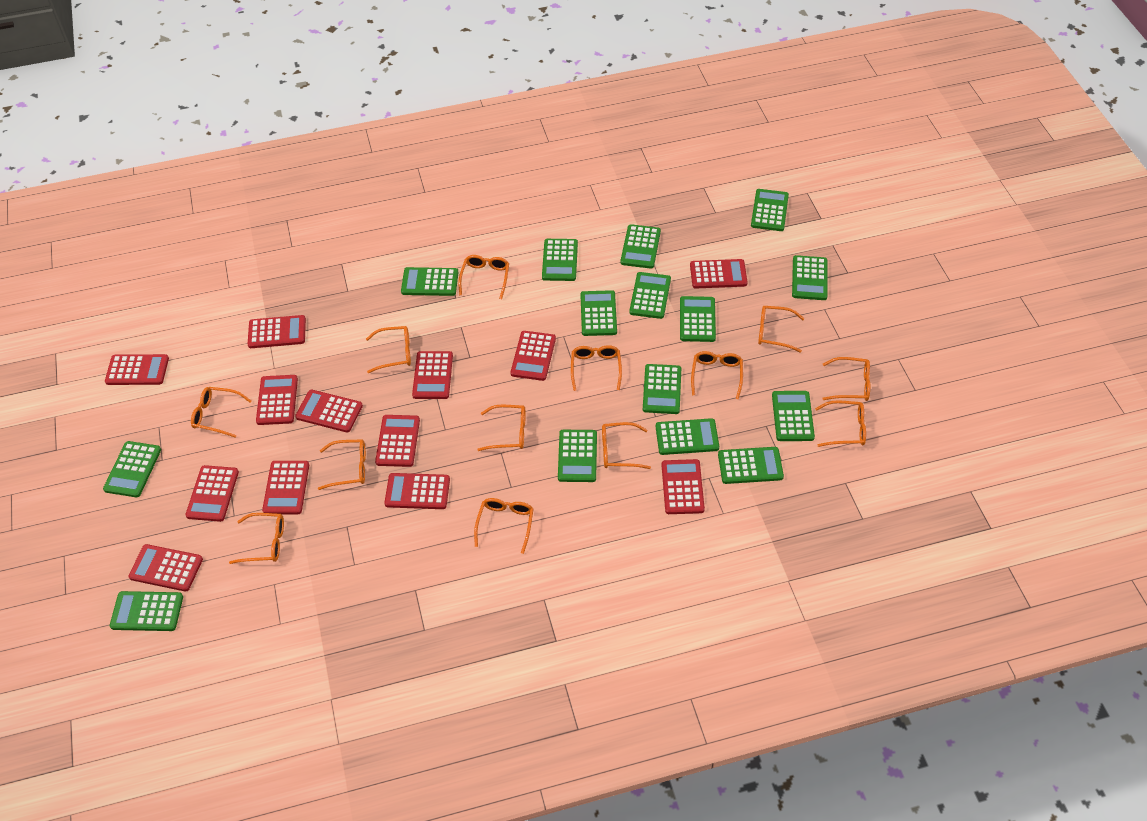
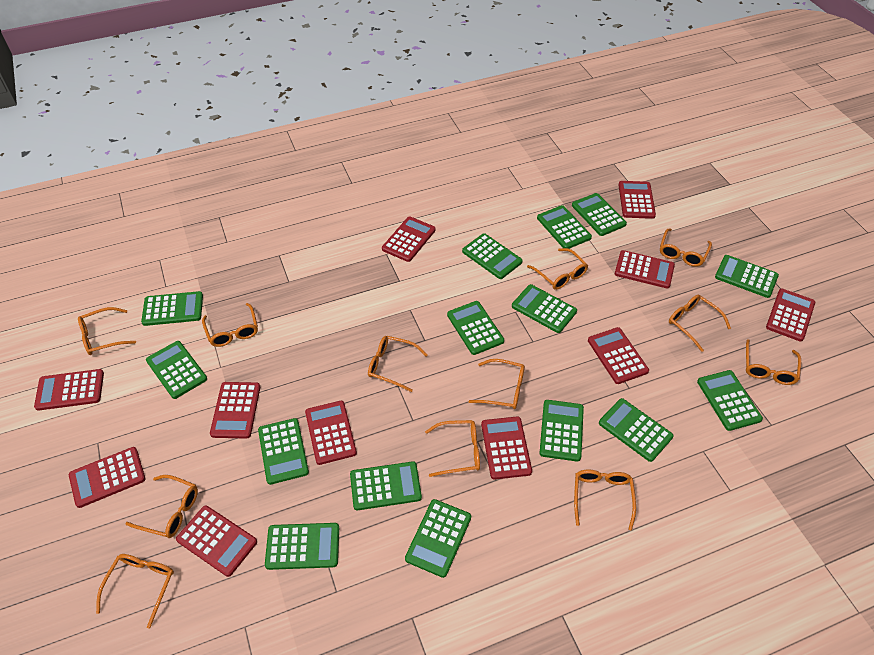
orange glasses: 13 -> 12
red calculator: 13 -> 11

